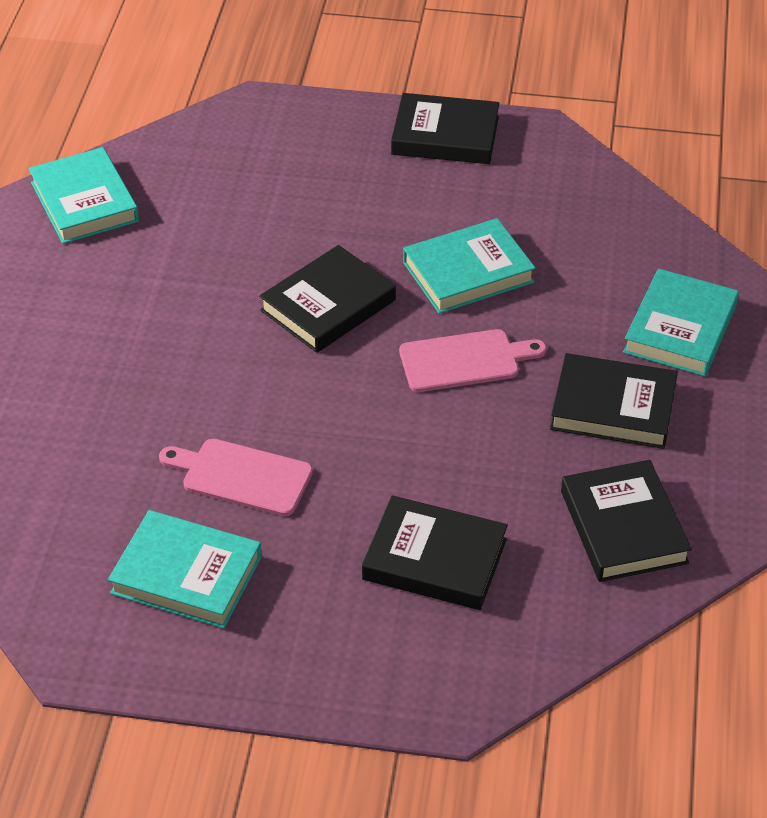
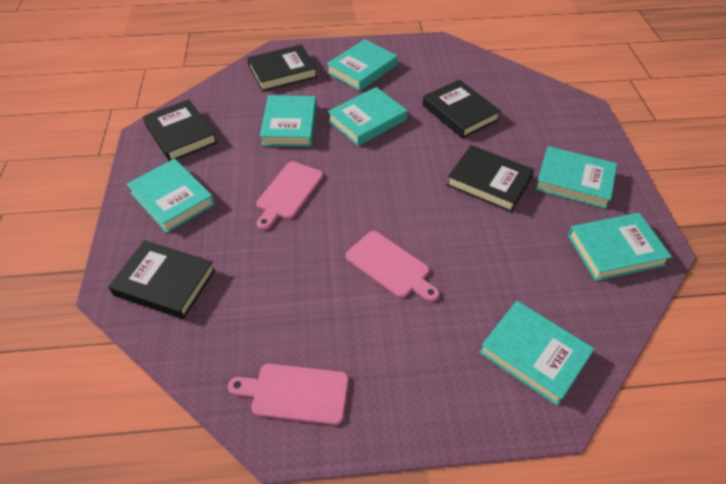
pink cutting board: 2 -> 3
turquoise book: 4 -> 7

